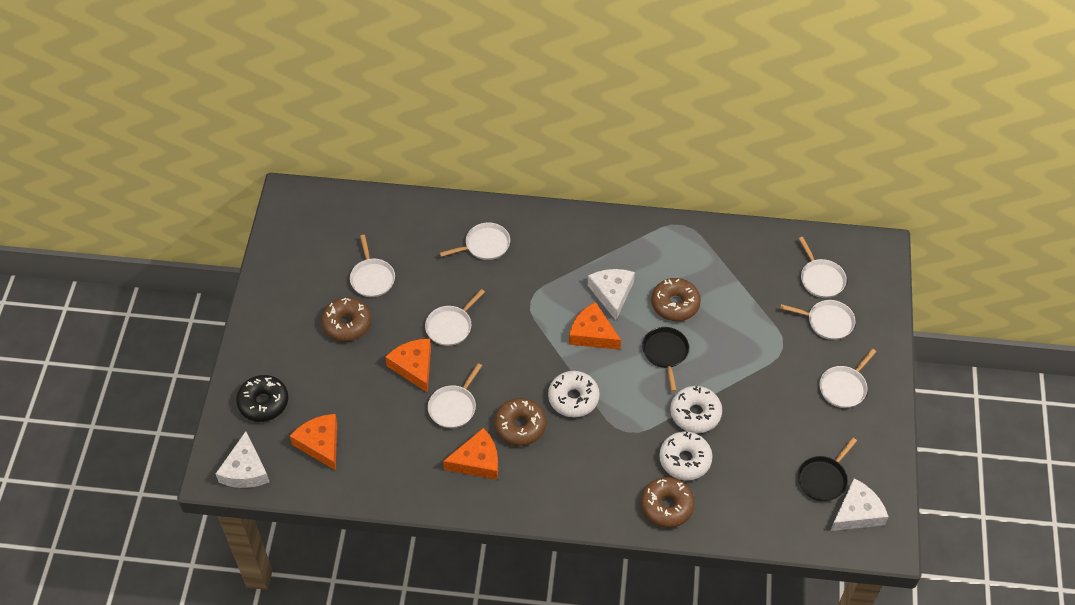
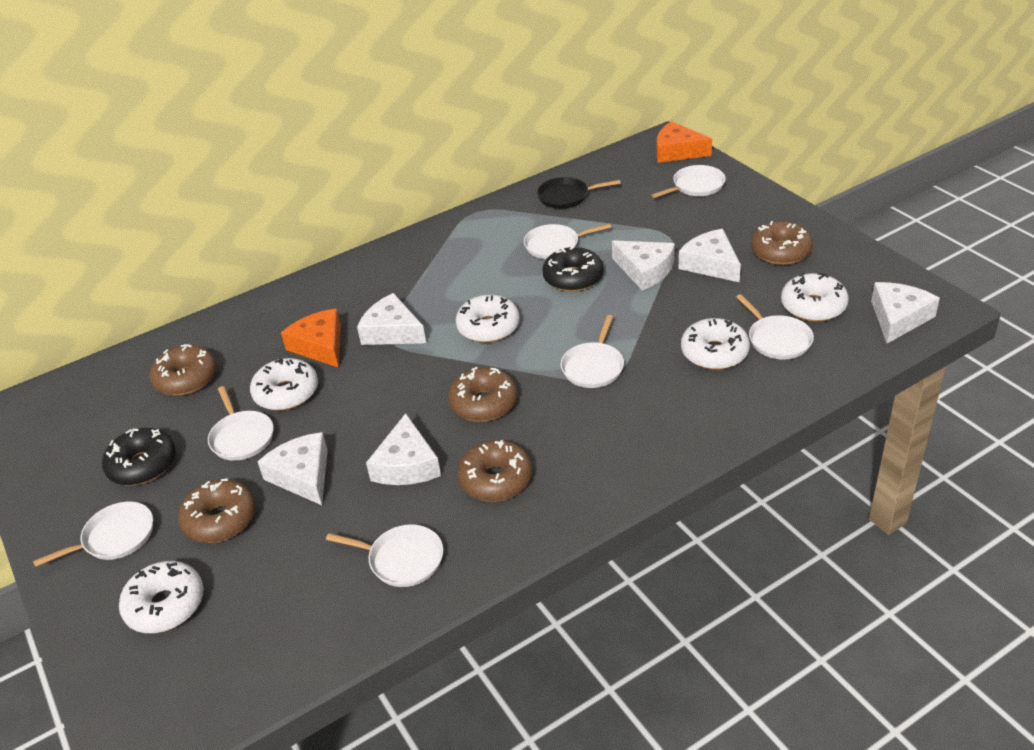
black donut: 1 -> 2
black pan: 2 -> 1
brown donut: 4 -> 5
orange cheese: 4 -> 2
white cheese: 3 -> 6
white donut: 3 -> 5

